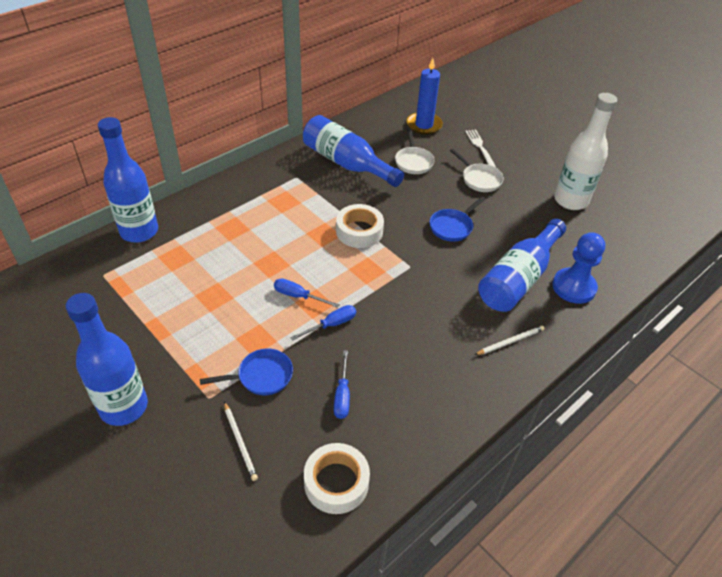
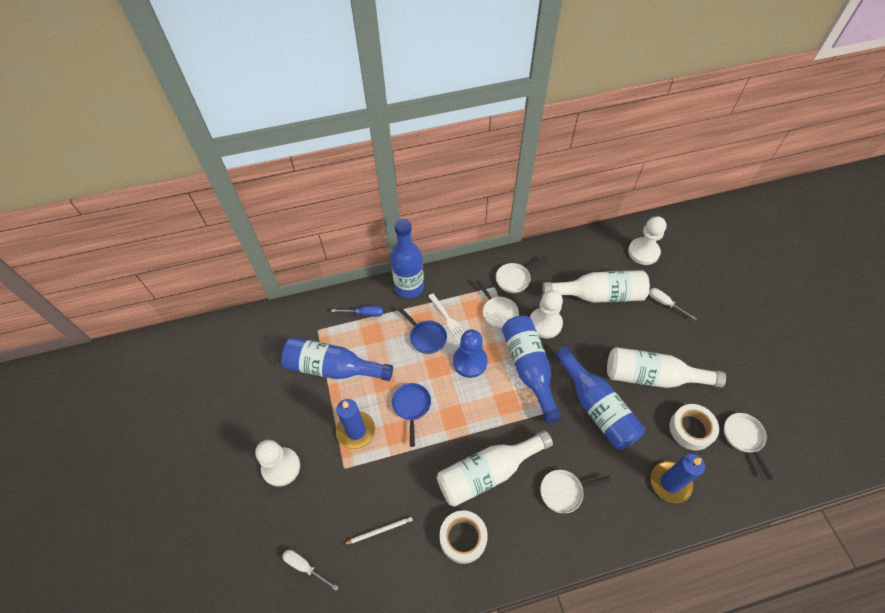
blue candle: 1 -> 2
blue screwdriver: 3 -> 1
white bottle: 1 -> 3
white pan: 2 -> 4
white pawn: 0 -> 3
white pencil: 2 -> 1
white screwdriver: 0 -> 2

